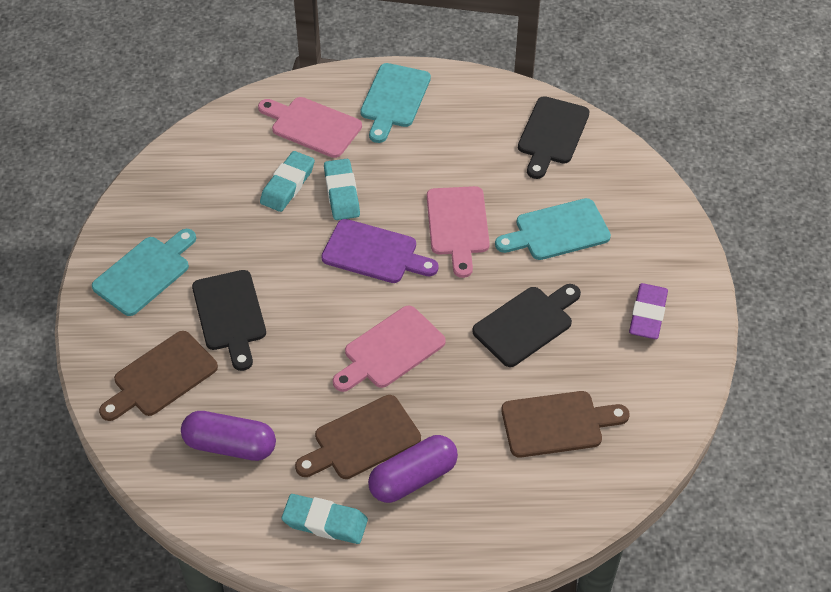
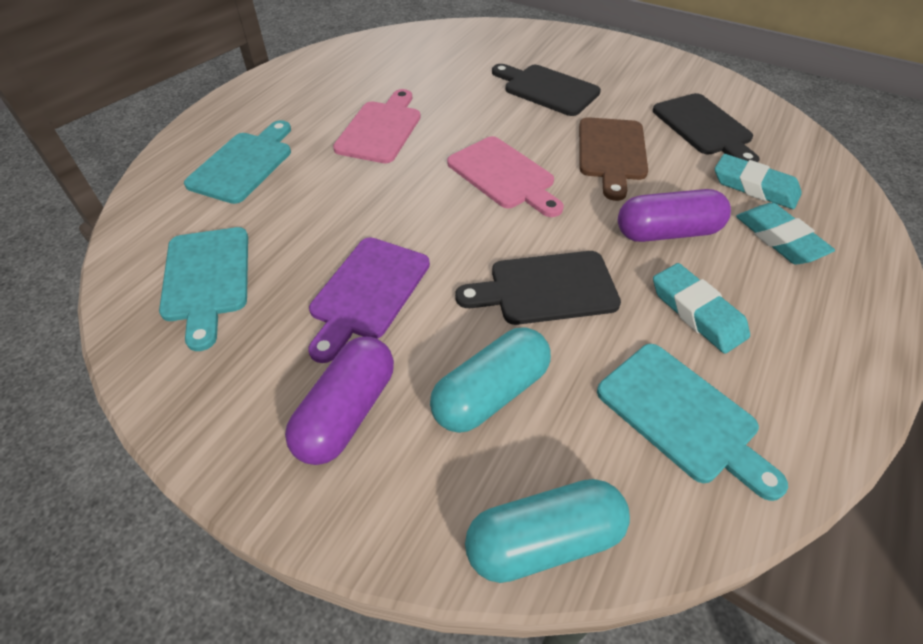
brown cutting board: 3 -> 1
pink cutting board: 3 -> 2
purple eraser: 1 -> 0
turquoise capsule: 0 -> 2

